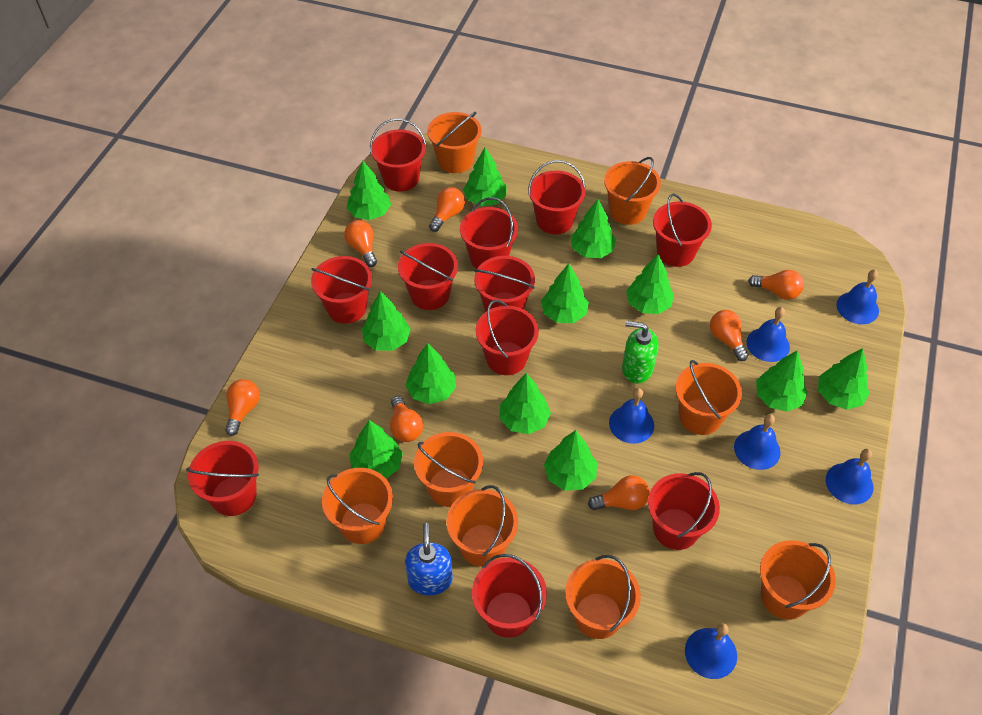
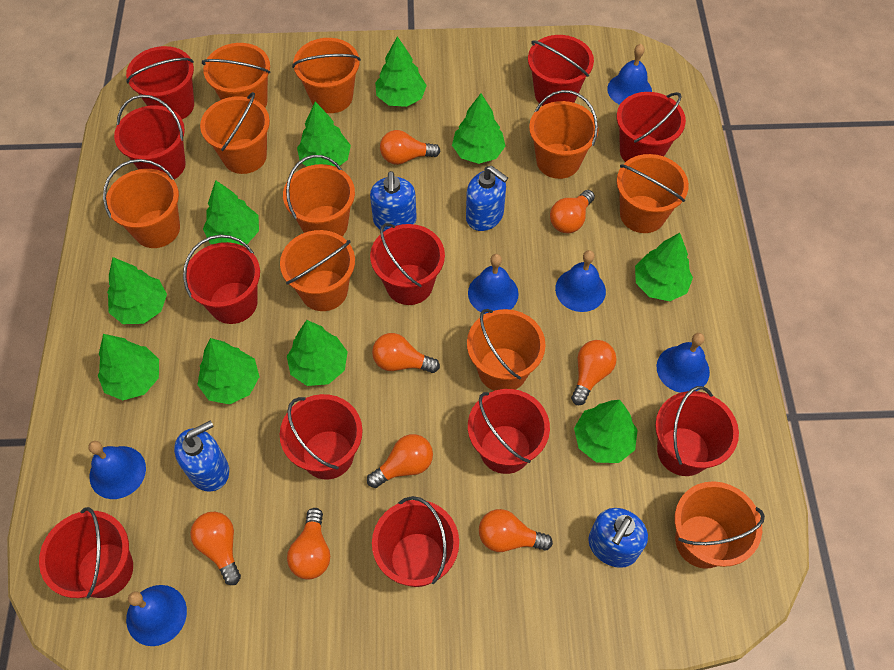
blue soap dispenser: 1 -> 4
green soap dispenser: 1 -> 0
green tree: 12 -> 10
orange bucket: 8 -> 10
orange light bulb: 7 -> 8

